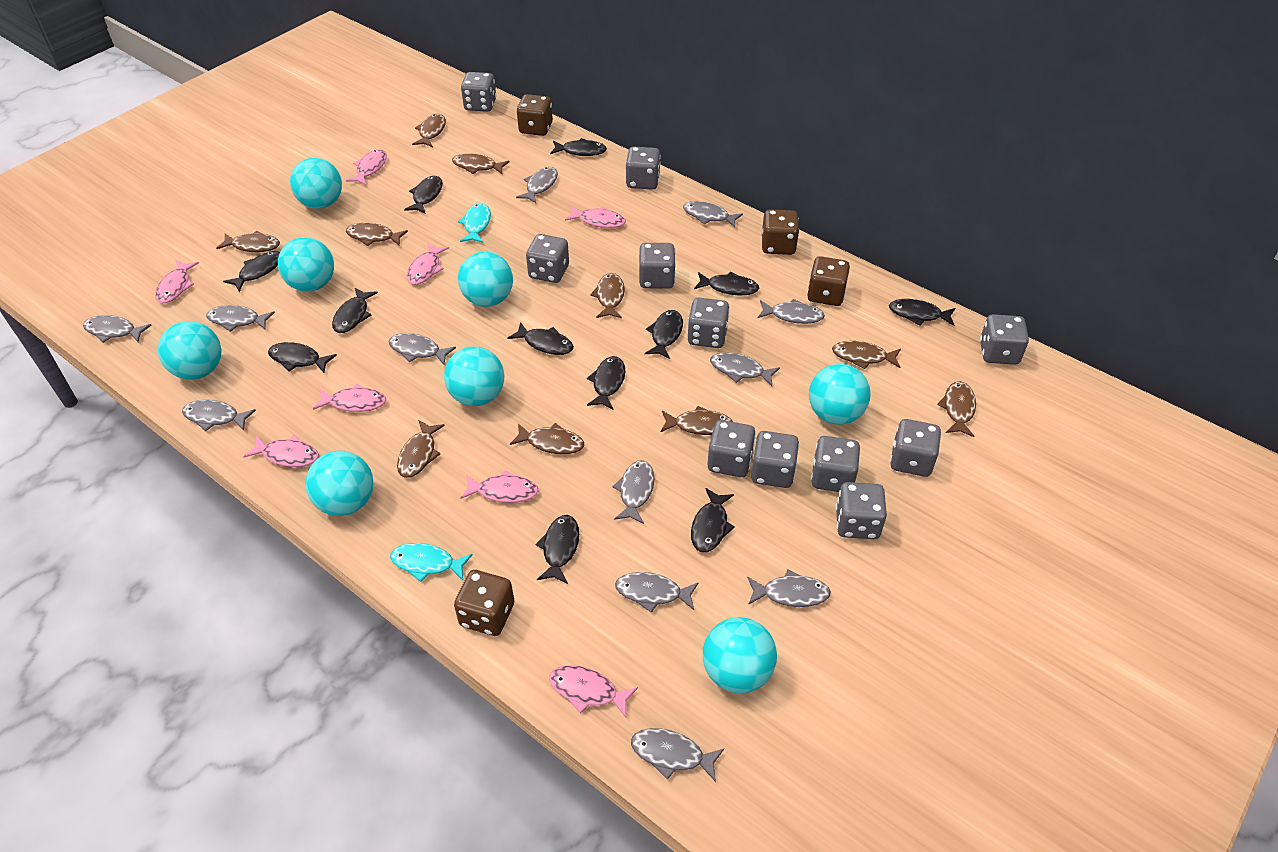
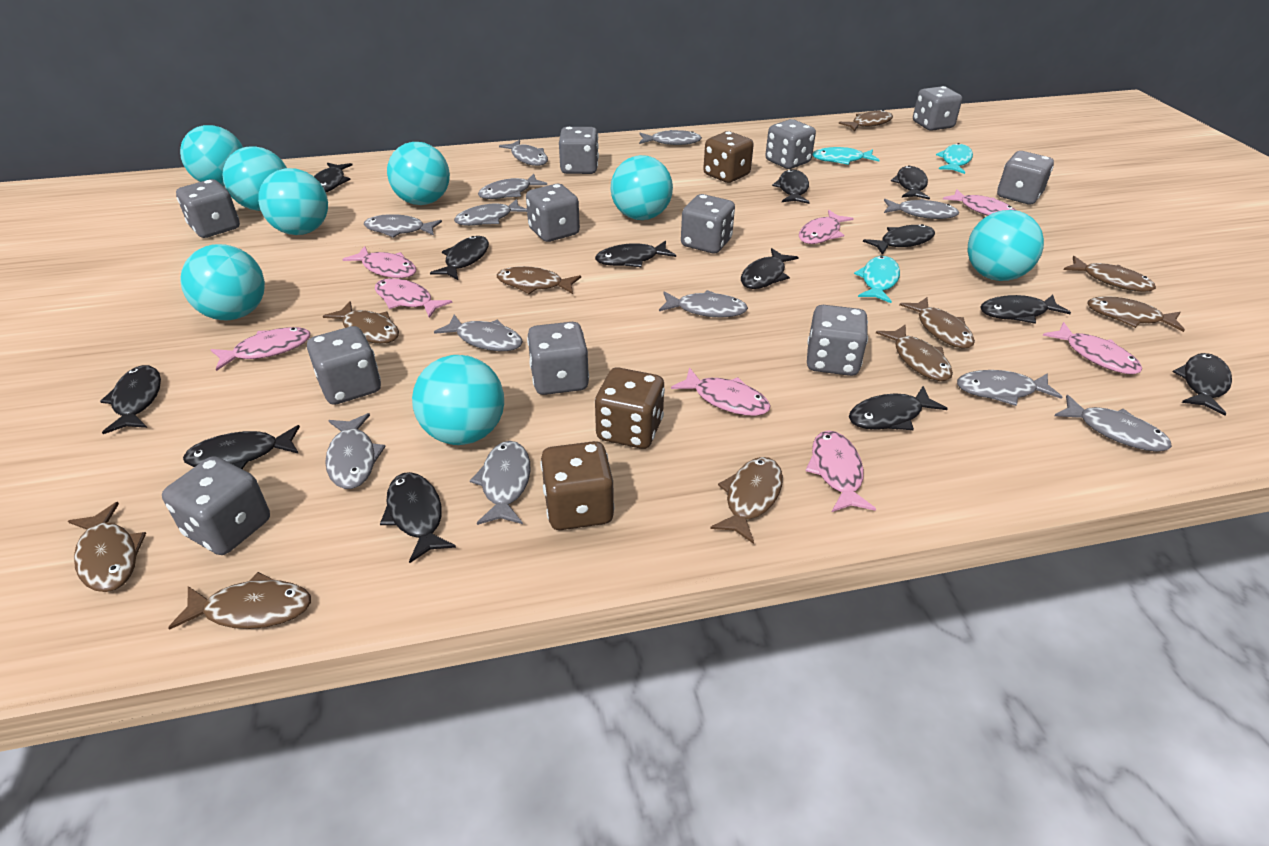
black fish: 12 -> 13
brown dice: 4 -> 3
turquoise fish: 2 -> 3

